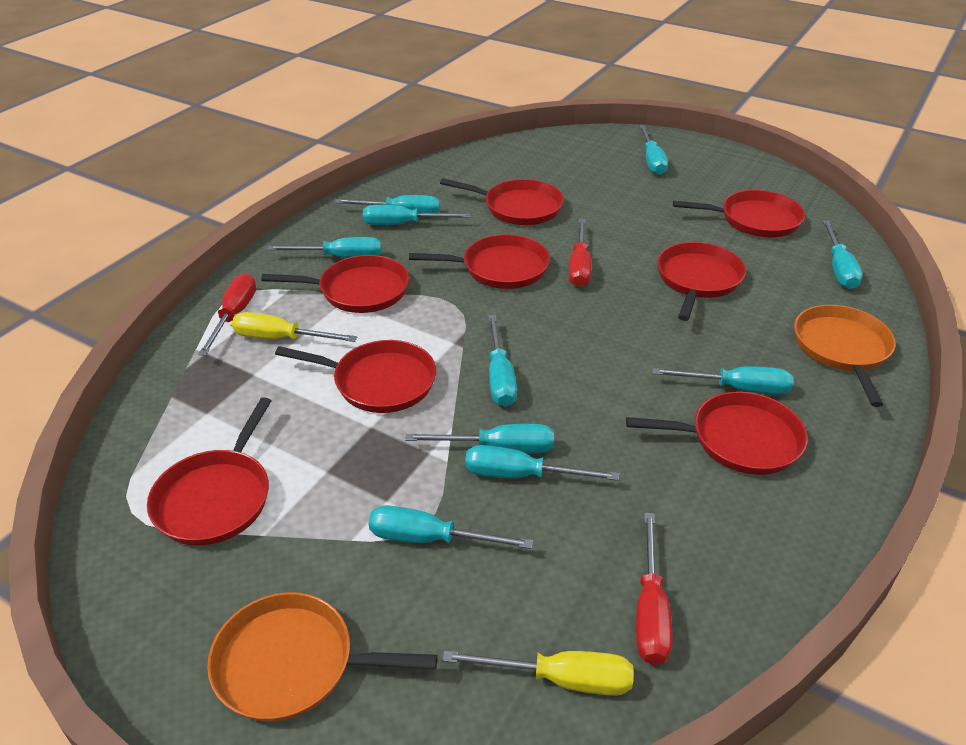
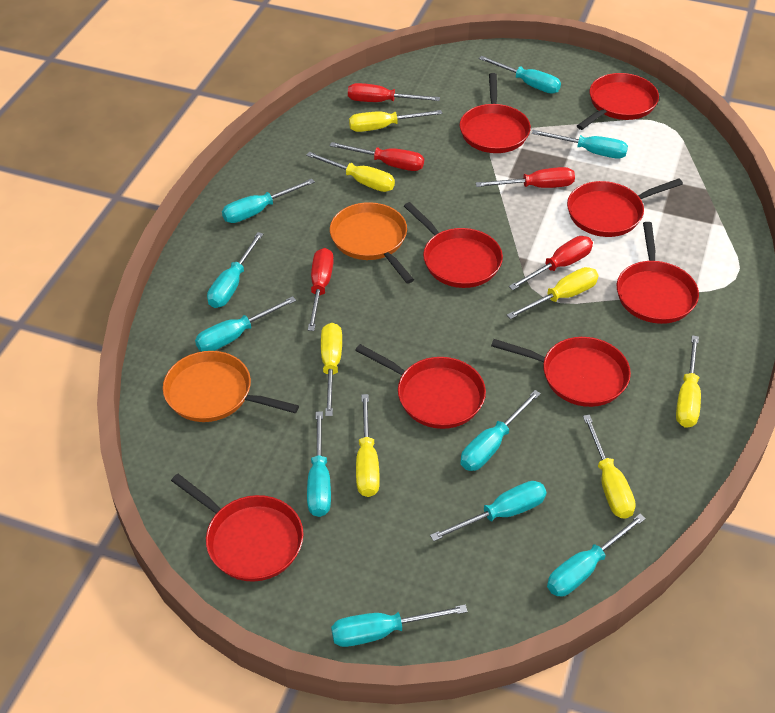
red screwdriver: 3 -> 5
yellow screwdriver: 2 -> 7

